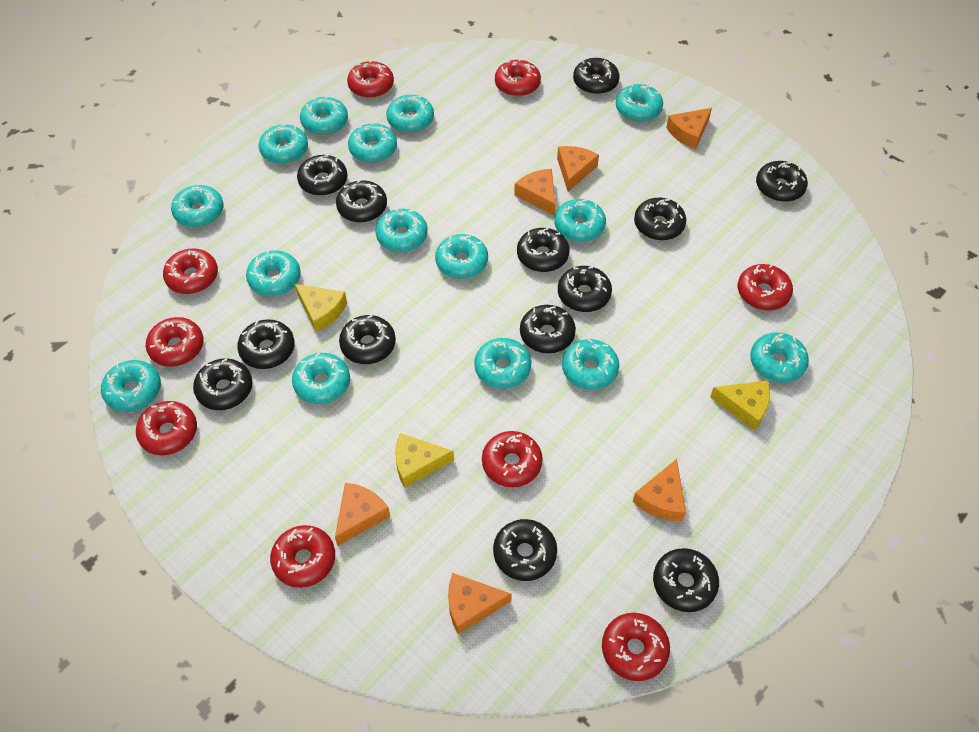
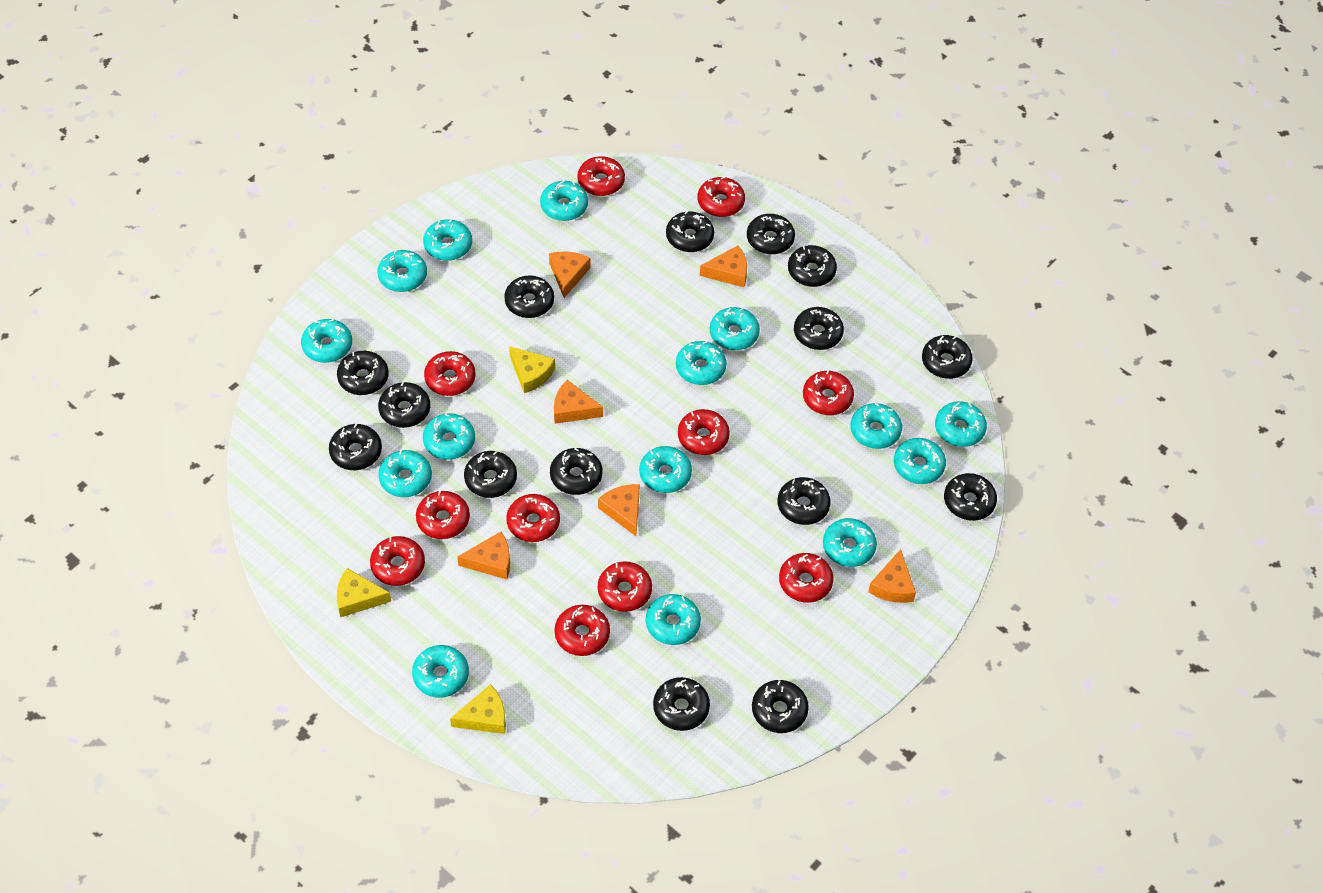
black donut: 13 -> 15
red donut: 9 -> 11

